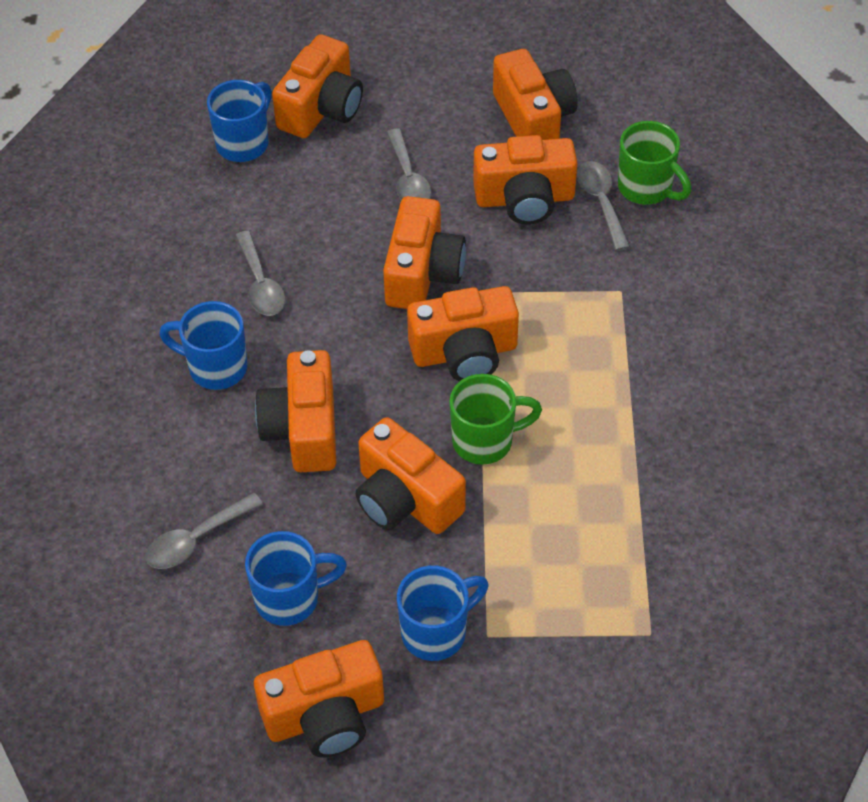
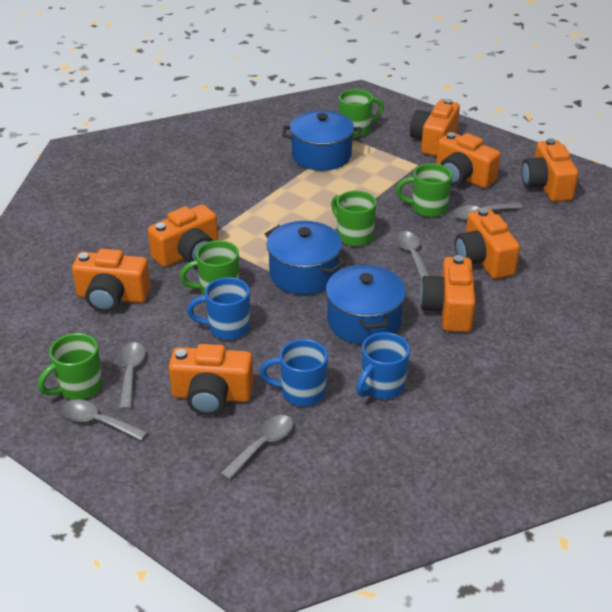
blue mug: 4 -> 3
blue pot: 0 -> 3
green mug: 2 -> 5
grey spoon: 4 -> 5

